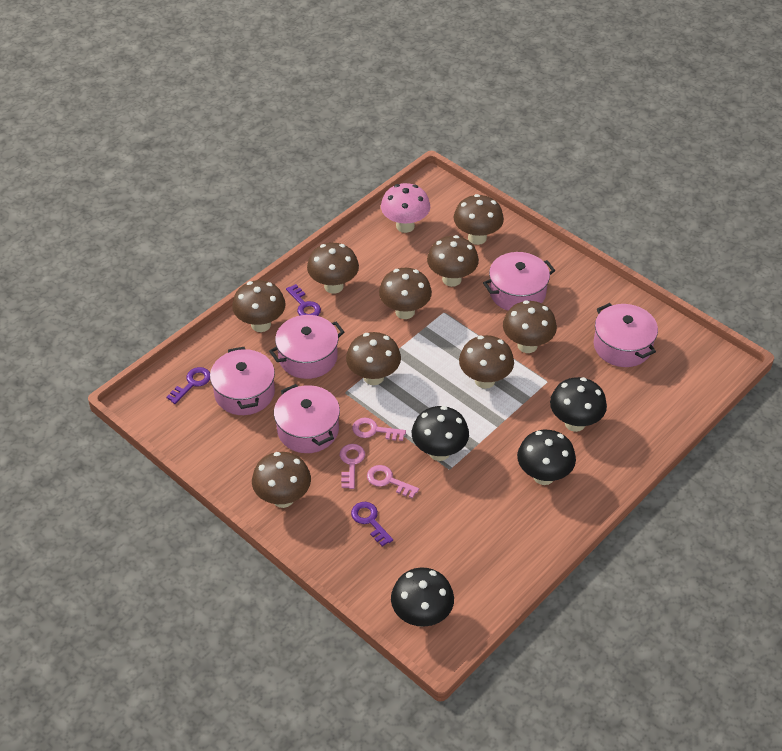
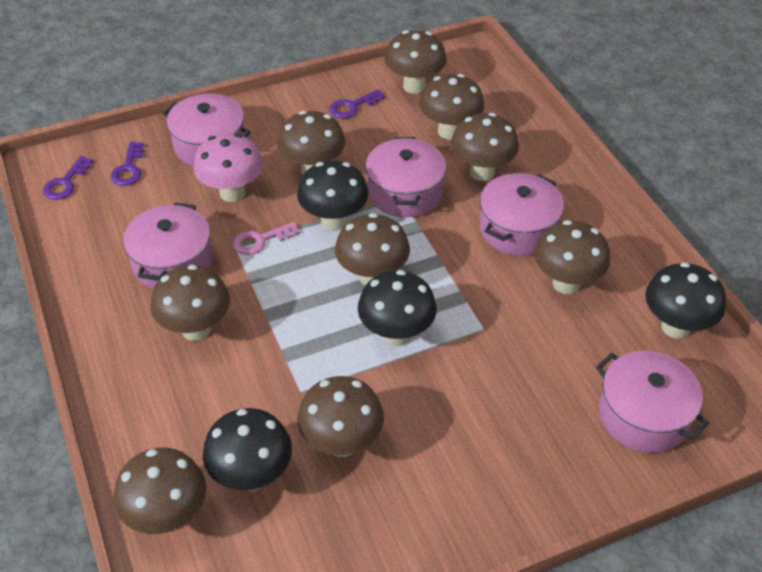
pink key: 3 -> 1

